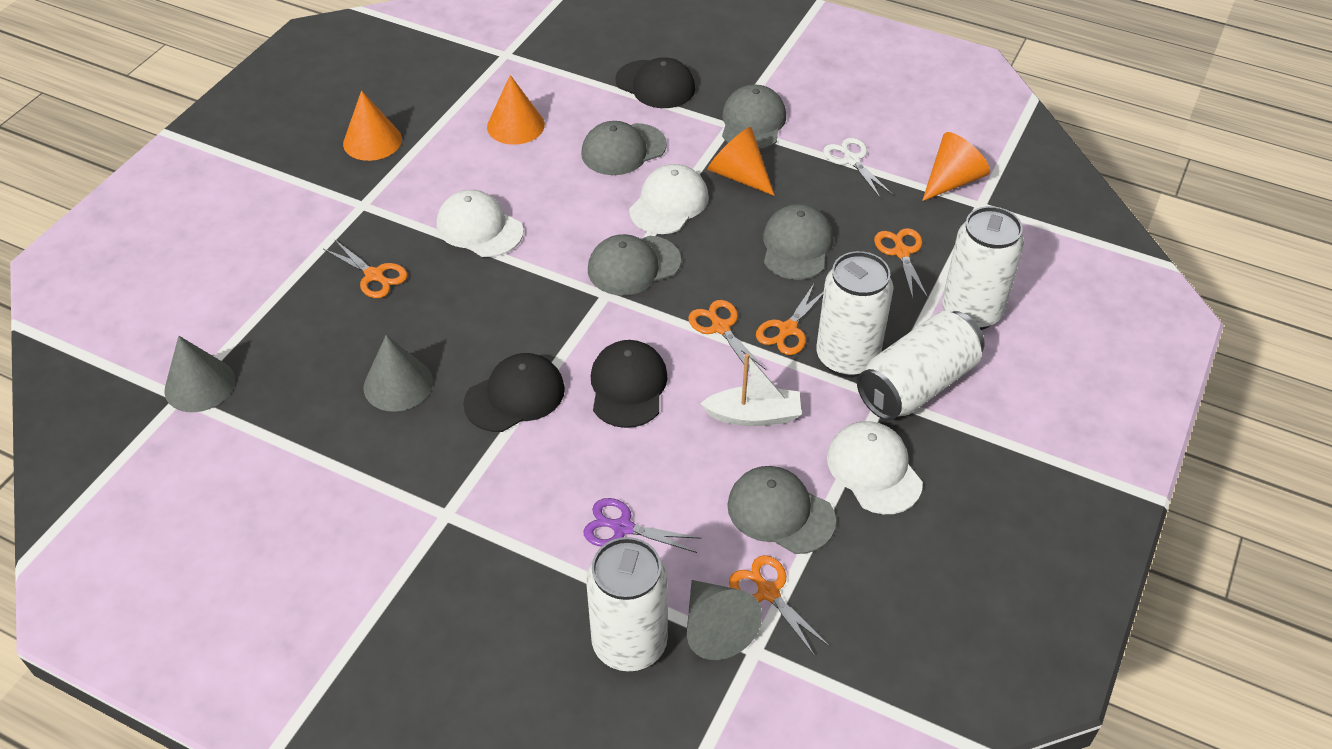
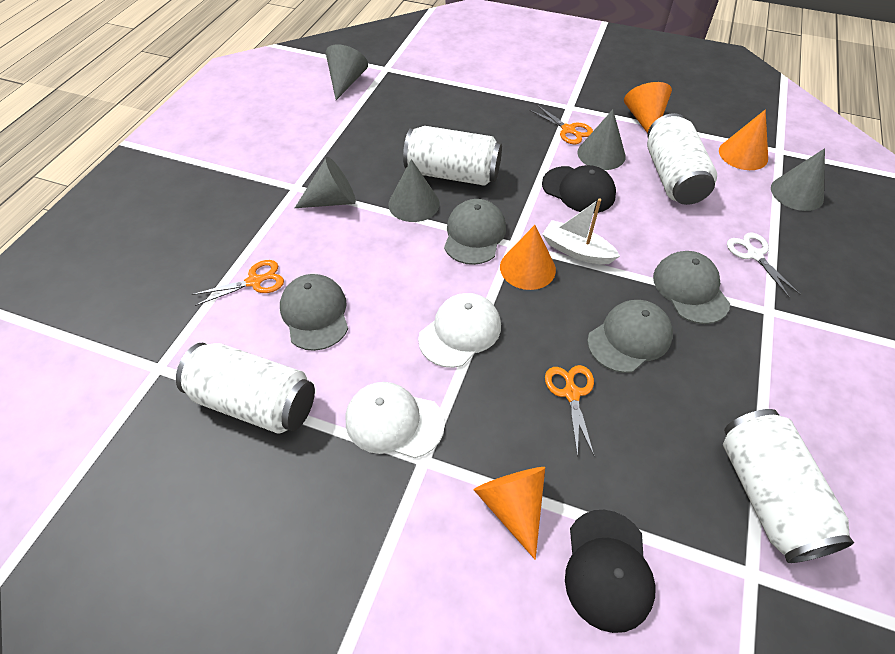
black cap: 3 -> 2
grey cap: 5 -> 4
grey cone: 3 -> 5
orange scissors: 5 -> 3
purple scissors: 1 -> 0
white cap: 3 -> 2

